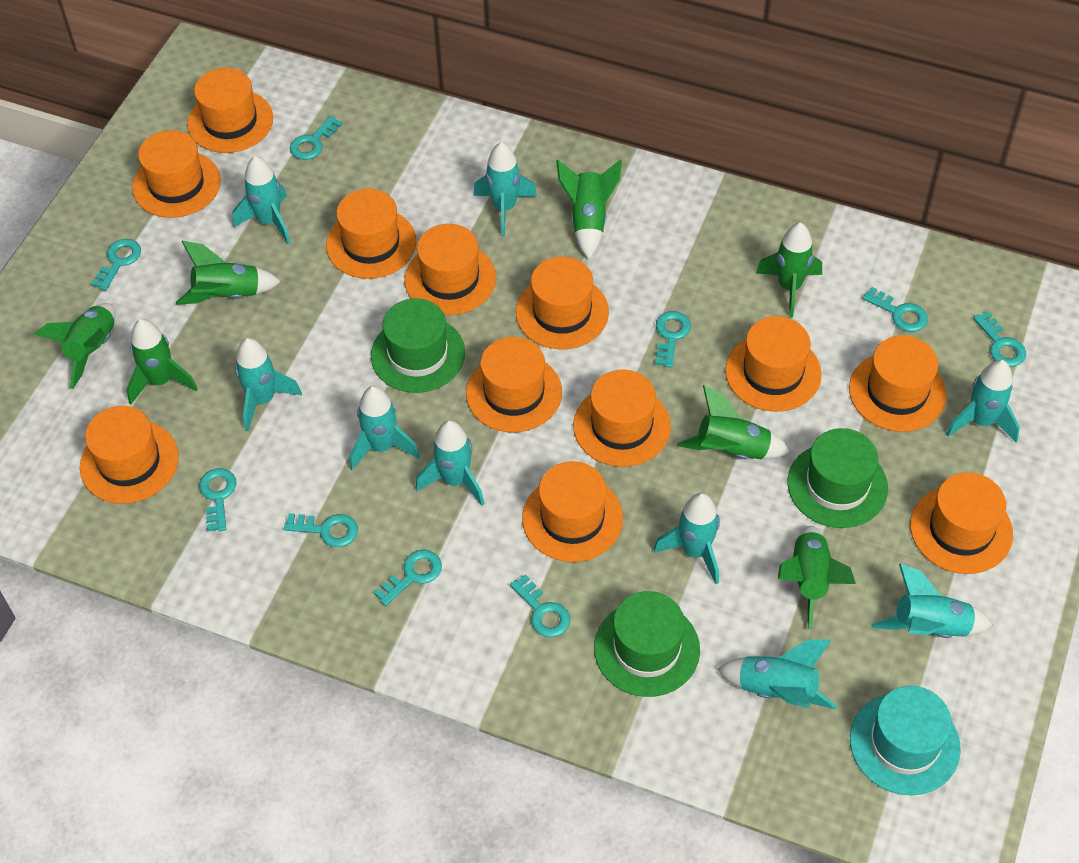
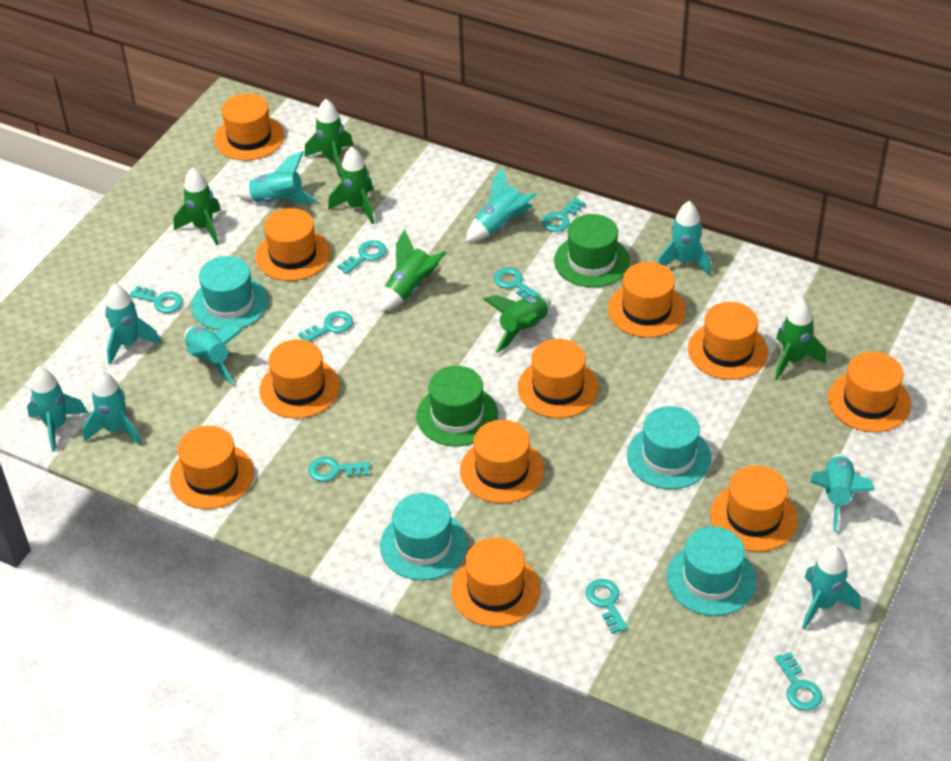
green hat: 3 -> 2
green rocket: 7 -> 6
orange hat: 12 -> 11
turquoise hat: 1 -> 4
turquoise key: 9 -> 8

